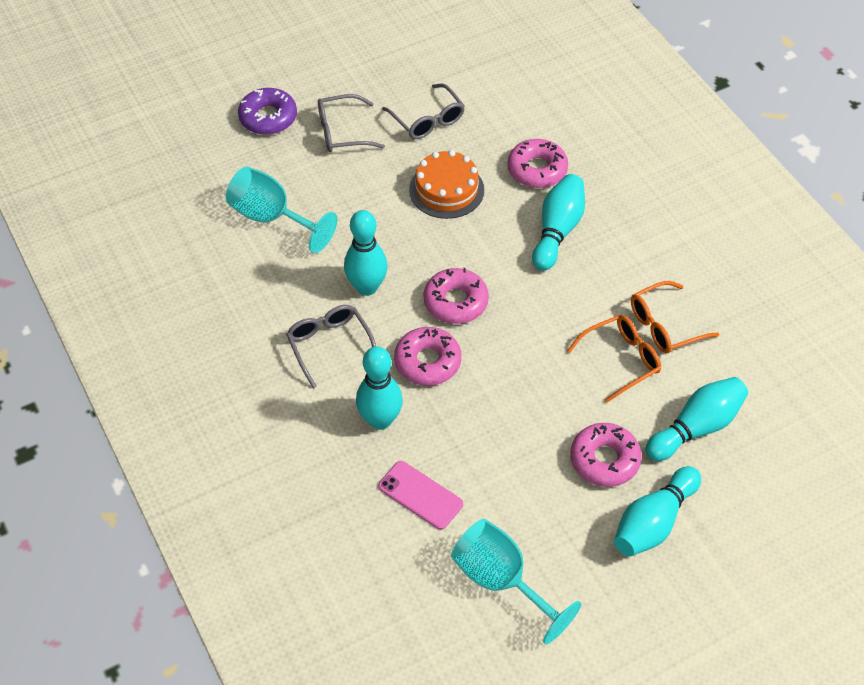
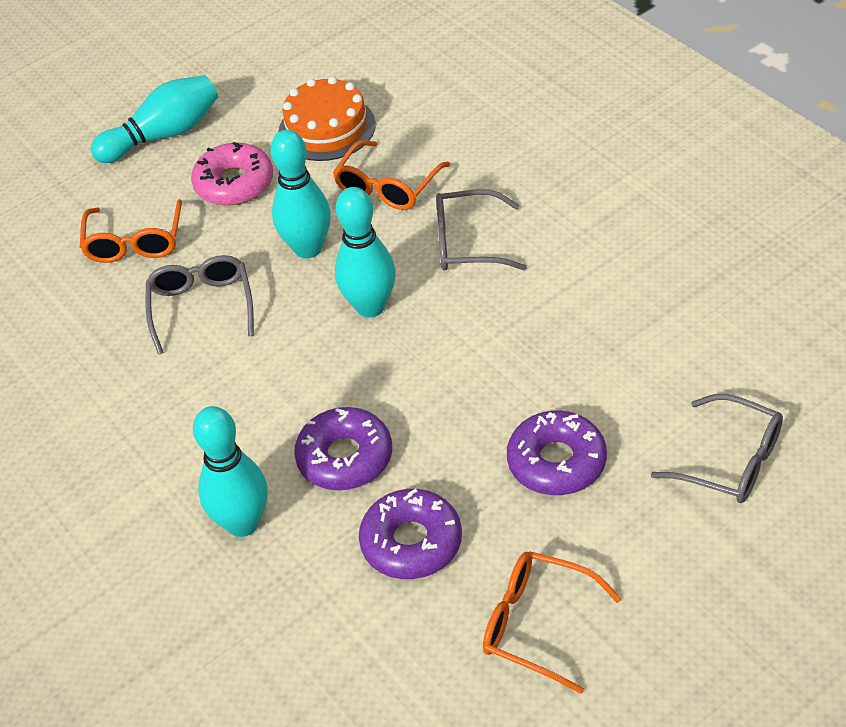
orange glasses: 2 -> 3
pink donut: 4 -> 1
pink phone: 1 -> 0
purple donut: 1 -> 3
turquoise bowling pin: 5 -> 4
turquoise goblet: 2 -> 0

